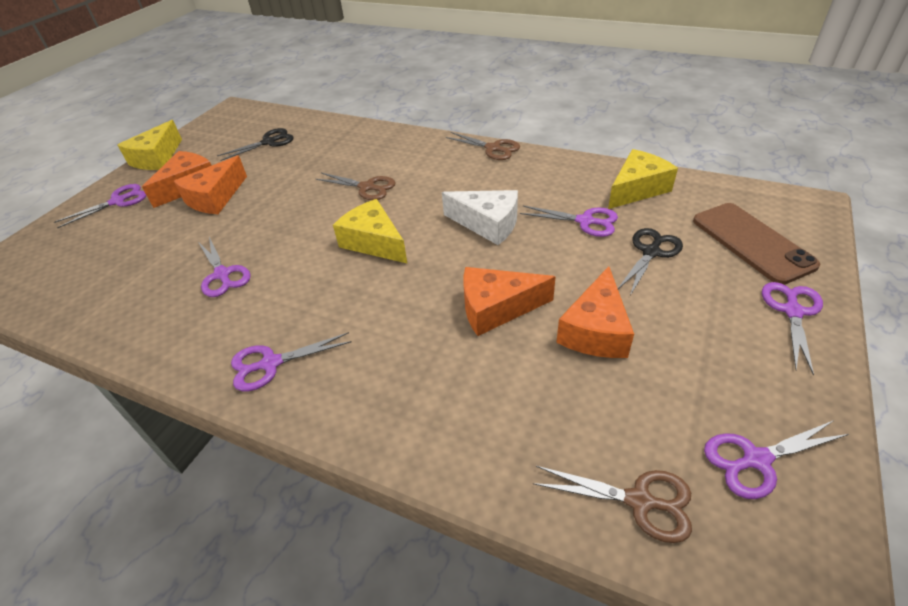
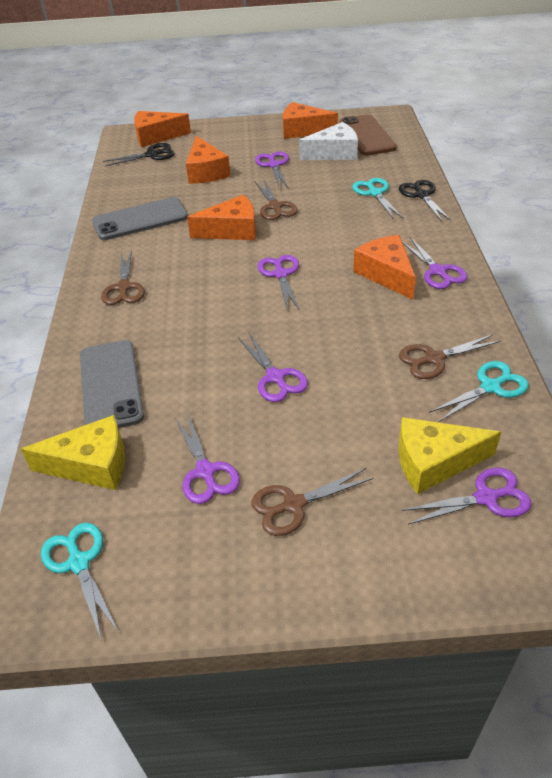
brown scissors: 3 -> 4
grey phone: 0 -> 2
orange cheese: 4 -> 5
turquoise scissors: 0 -> 3
yellow cheese: 3 -> 2

